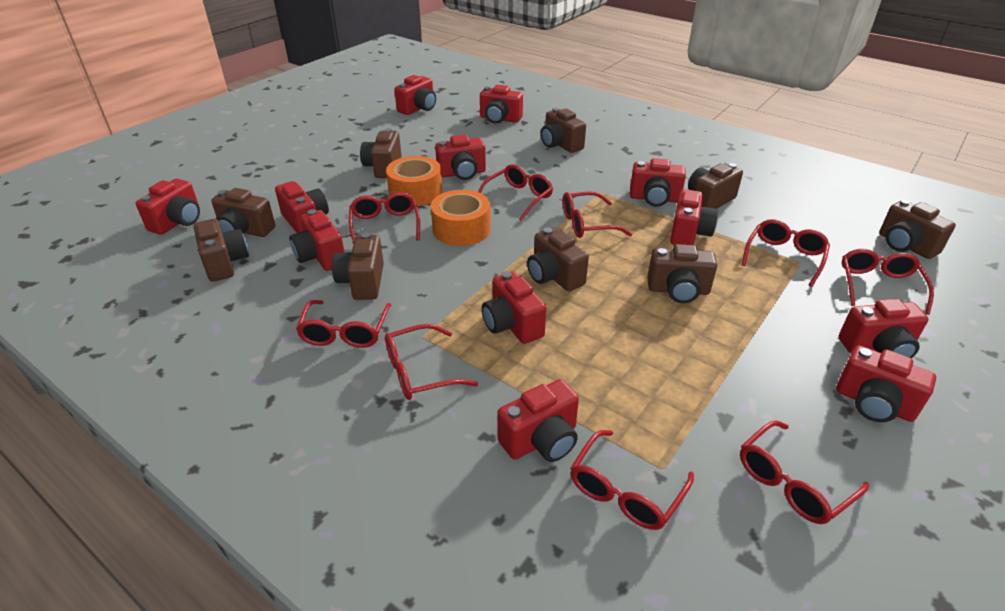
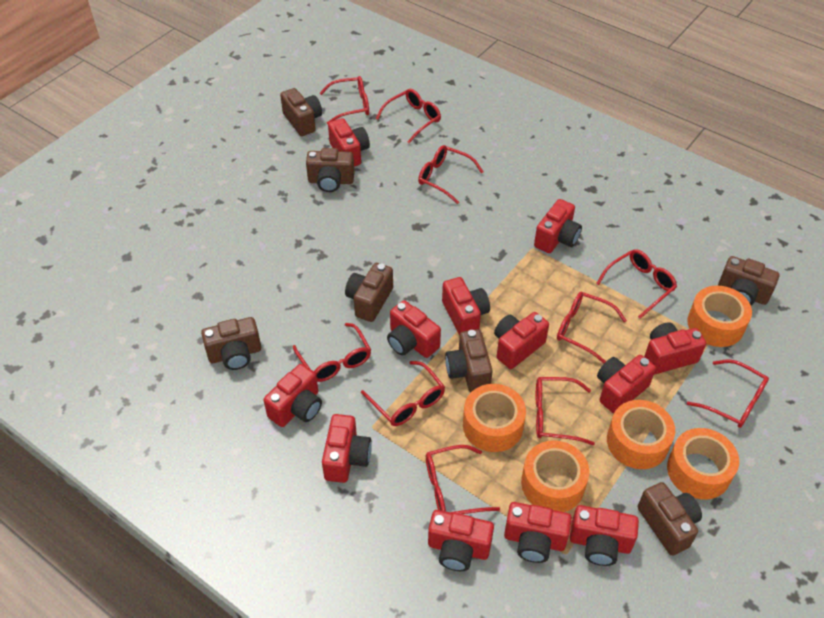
brown camera: 9 -> 7
orange tape: 2 -> 5
red glasses: 9 -> 10

